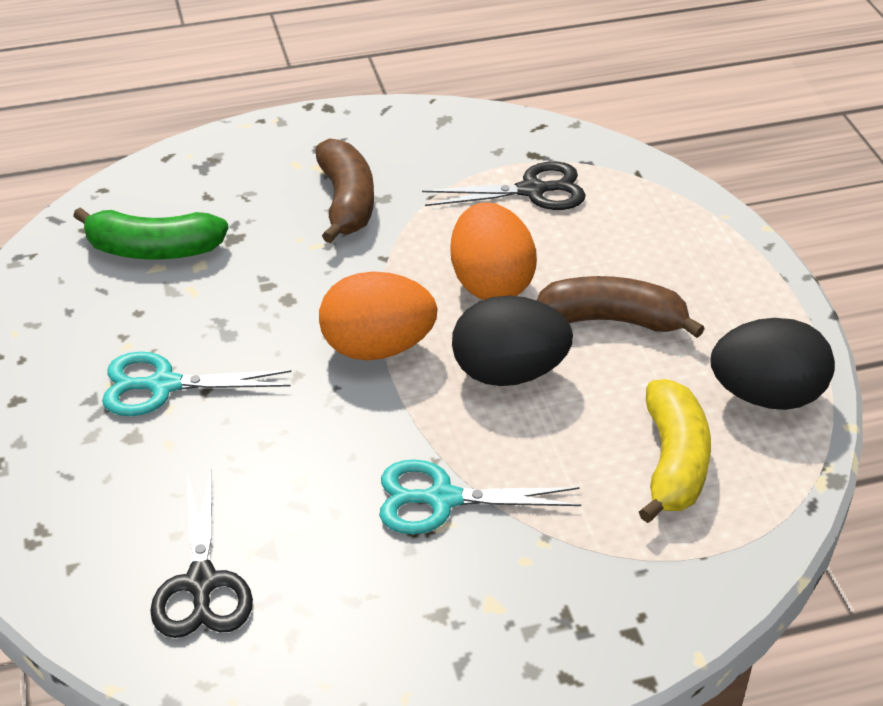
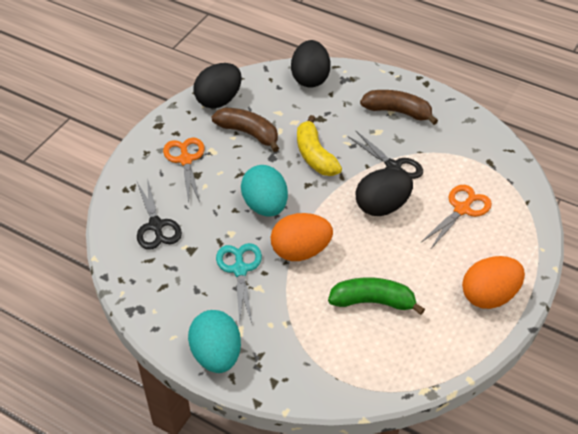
black egg: 2 -> 3
orange scissors: 0 -> 2
turquoise egg: 0 -> 2
turquoise scissors: 2 -> 1

